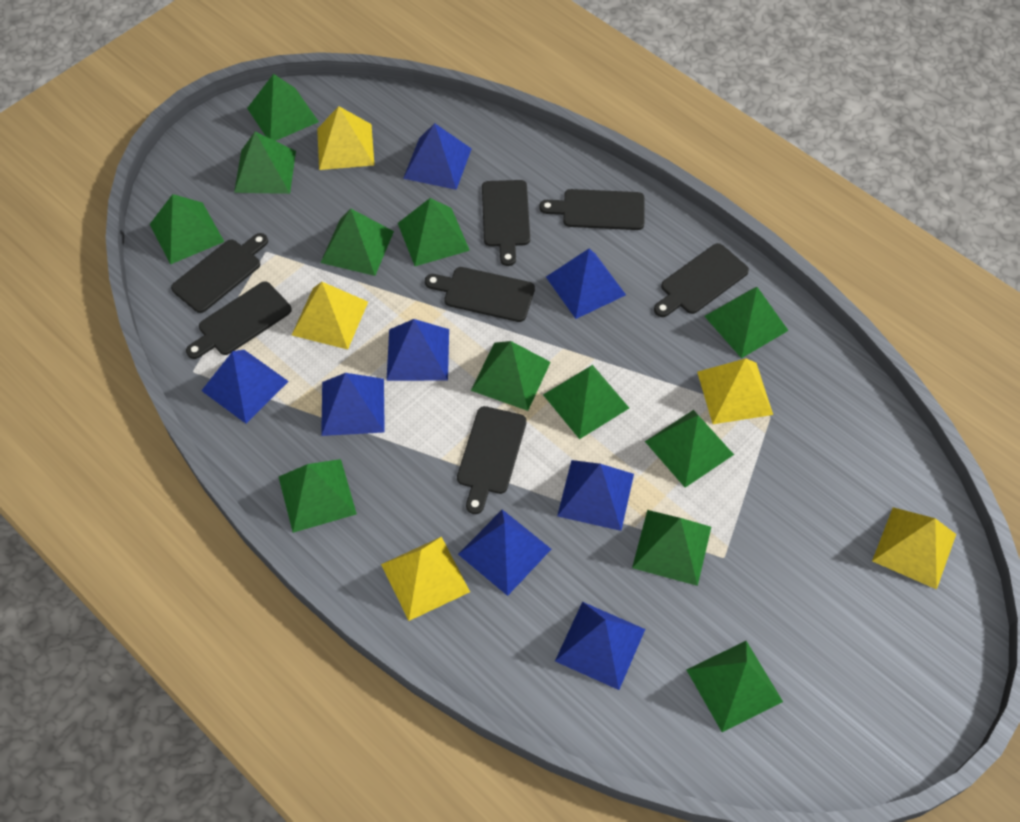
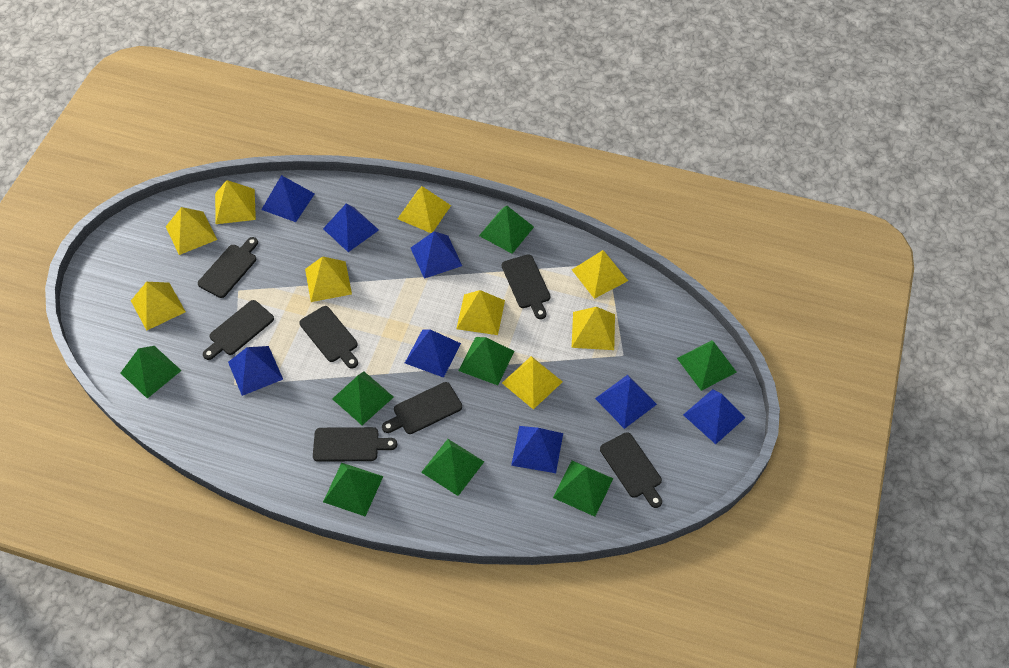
green pyramid: 12 -> 8
yellow pyramid: 5 -> 9

